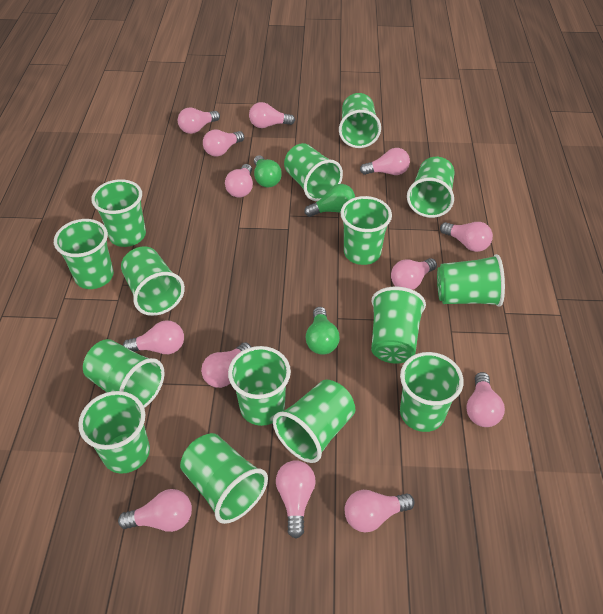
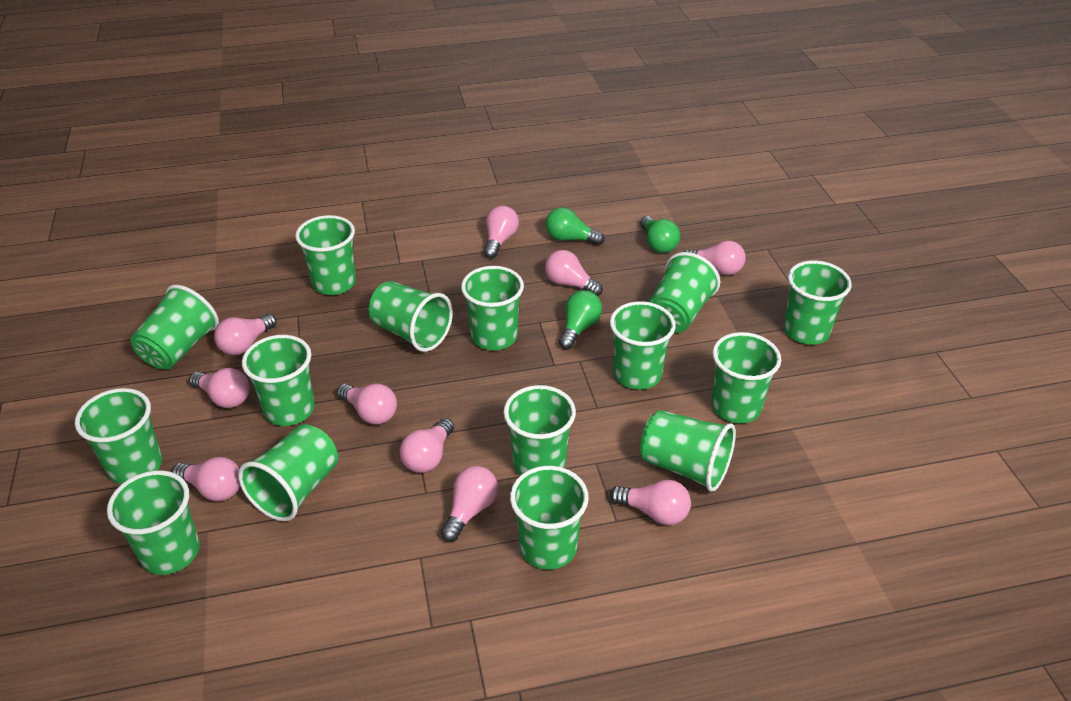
pink light bulb: 13 -> 10

